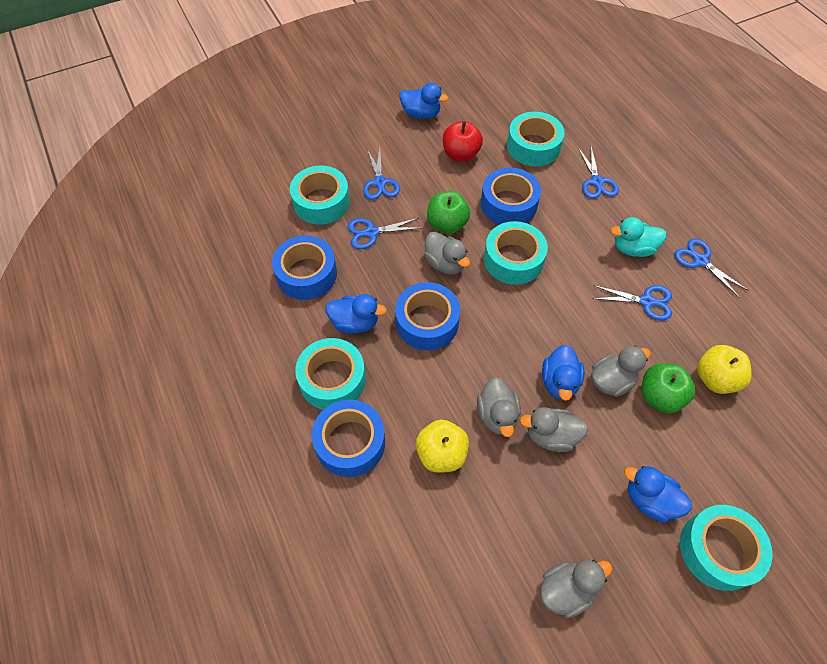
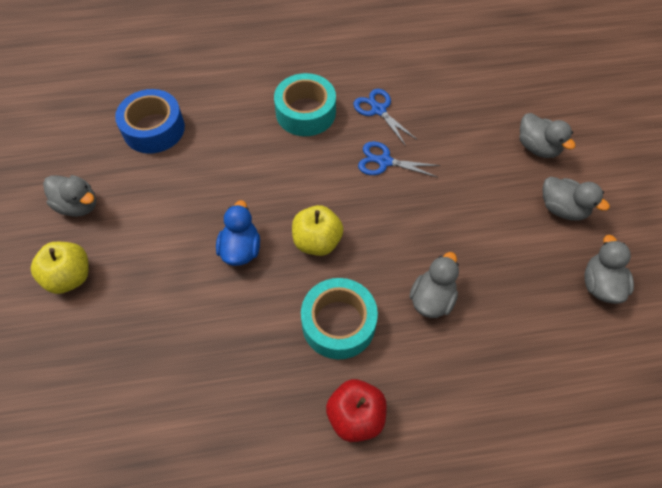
blue duck: 4 -> 1
blue scissors: 5 -> 2
blue tape: 4 -> 1
green apple: 2 -> 0
turquoise duck: 1 -> 0
turquoise tape: 5 -> 2

